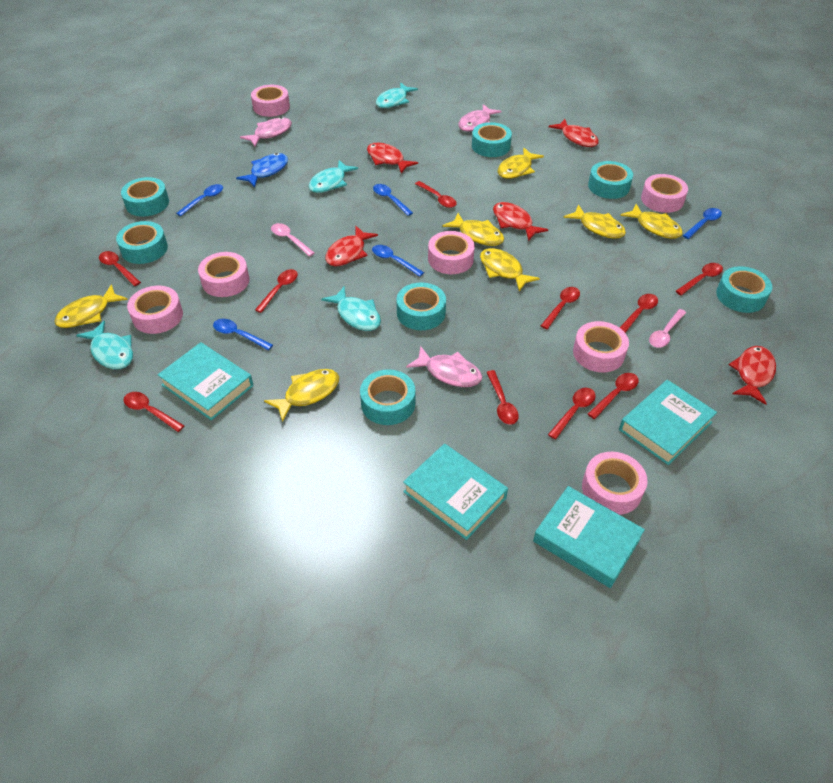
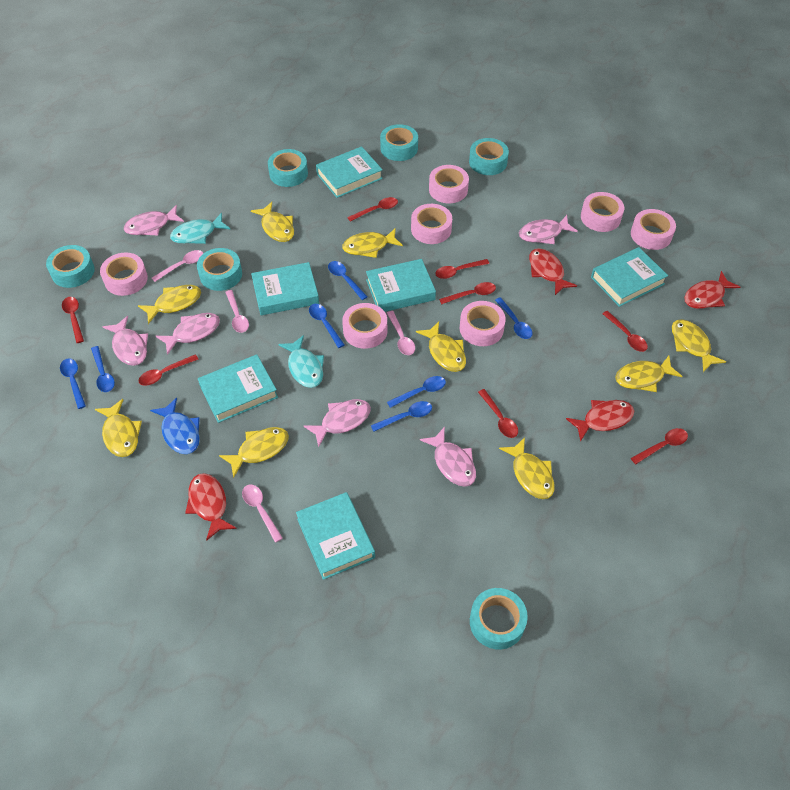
blue spoon: 5 -> 7
pink fish: 3 -> 6
pink spoon: 2 -> 4
red fish: 5 -> 4
red spoon: 10 -> 8
turquoise book: 4 -> 6
turquoise fish: 4 -> 2
turquoise tape: 7 -> 6
yellow fish: 7 -> 9

